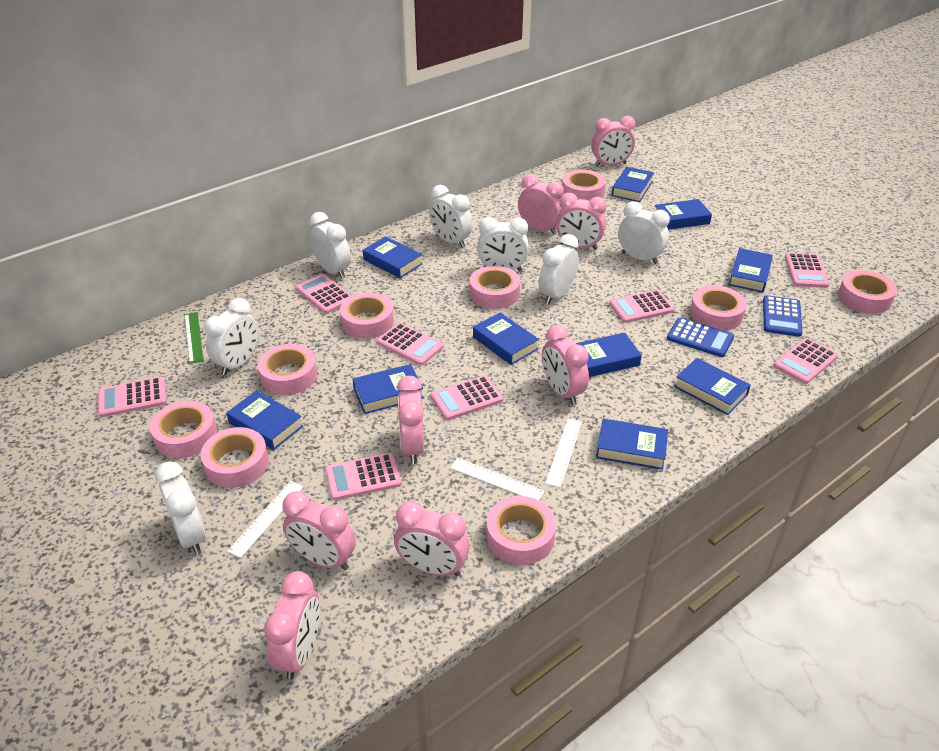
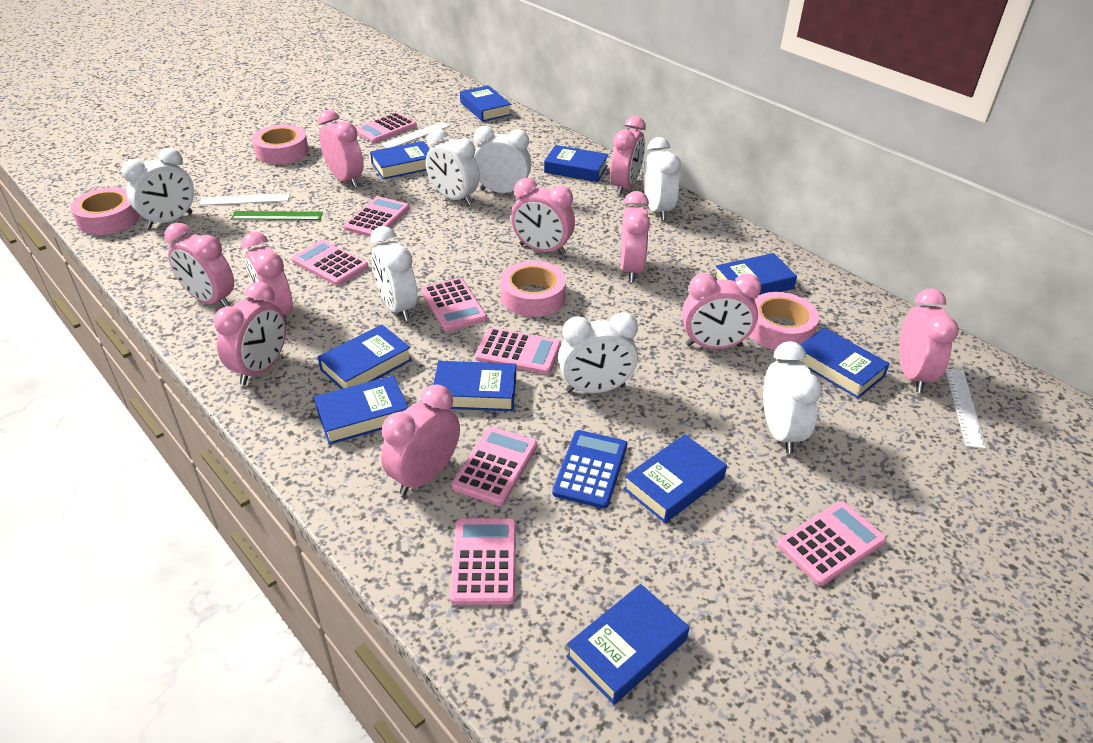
blue calculator: 2 -> 1
pink clock: 8 -> 10
pink tape: 9 -> 4

